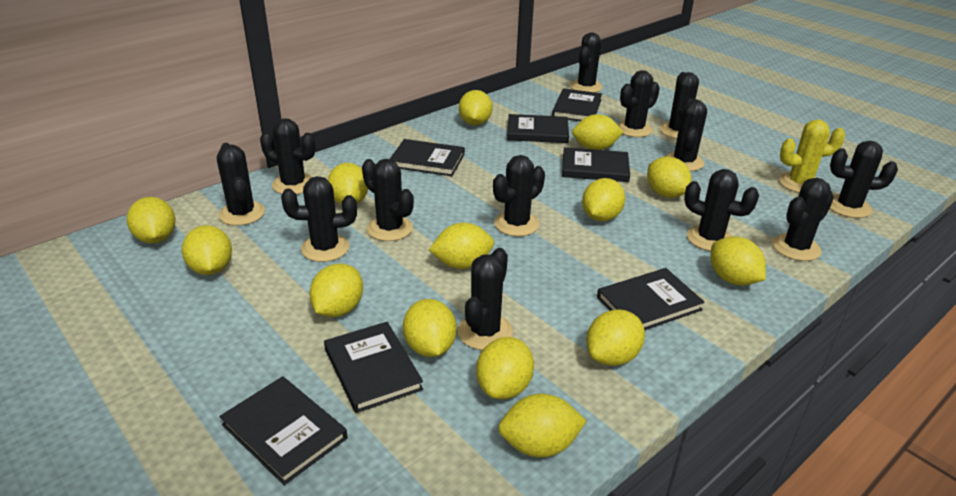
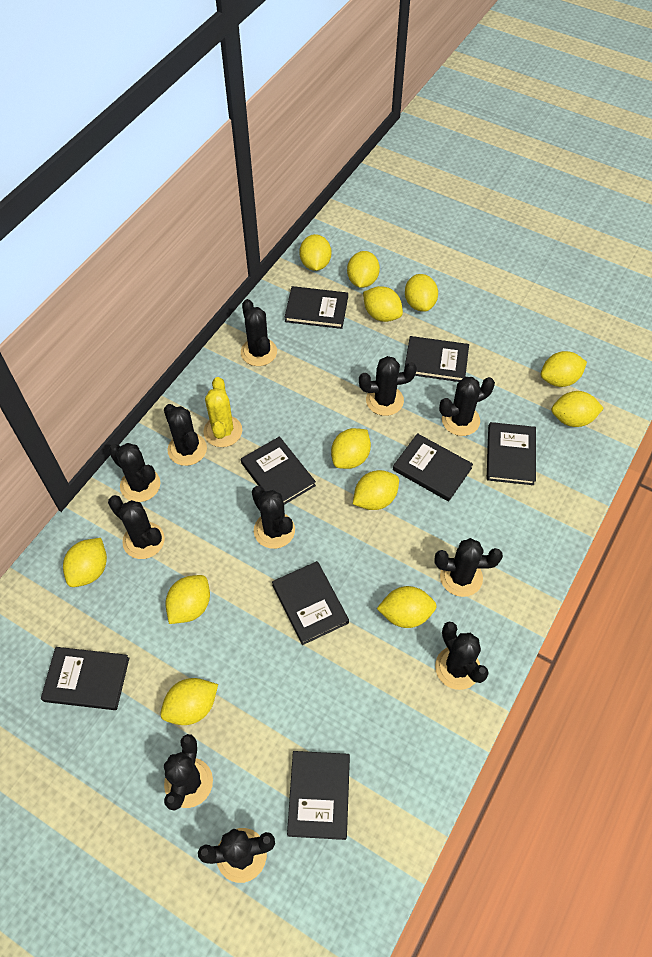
black book: 7 -> 8
black cactus: 13 -> 11
yellow lemon: 14 -> 12

